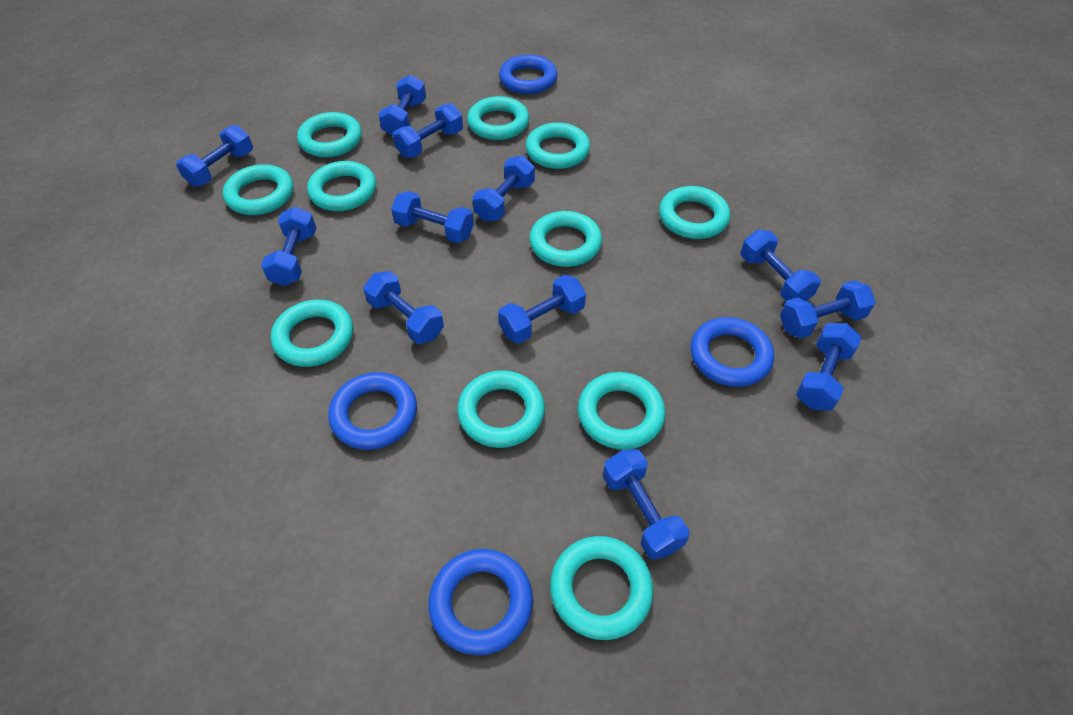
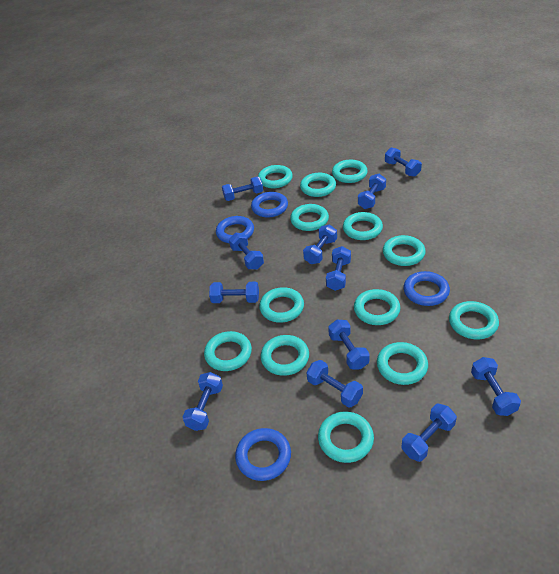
turquoise ring: 11 -> 13

